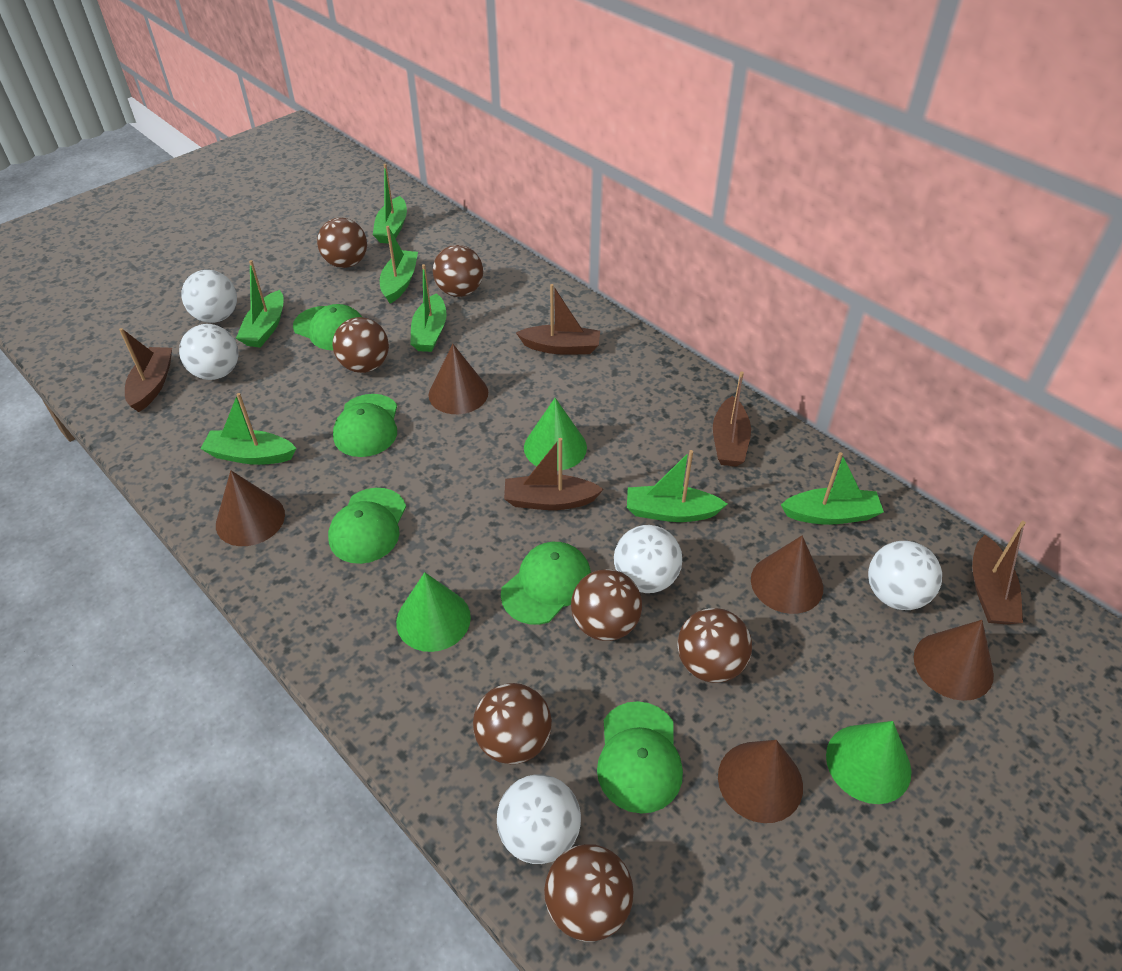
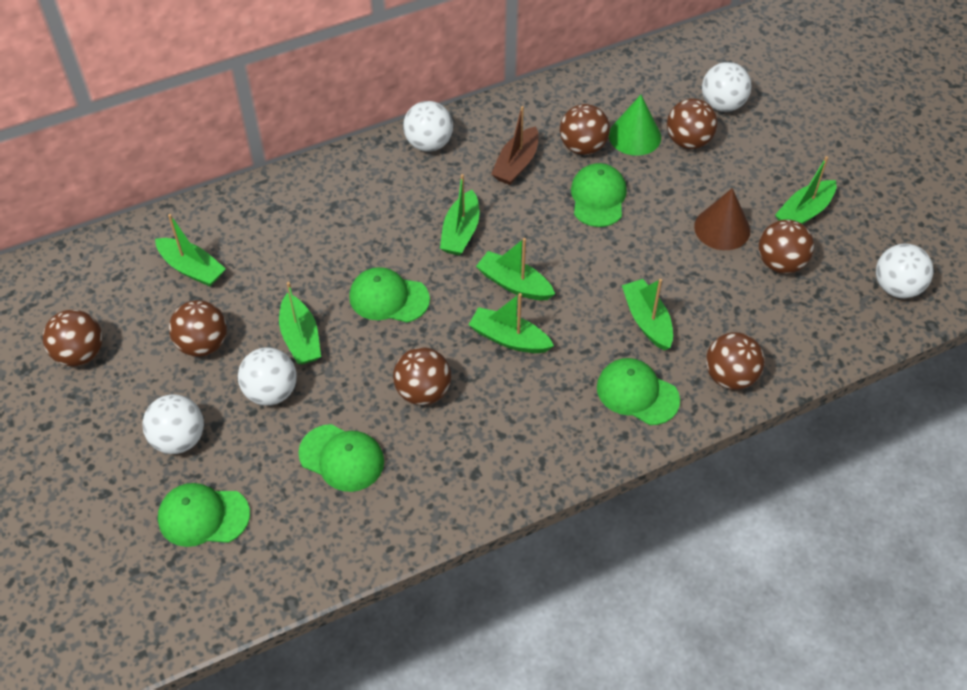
brown boat: 5 -> 1
brown cone: 5 -> 1
green cone: 3 -> 1

